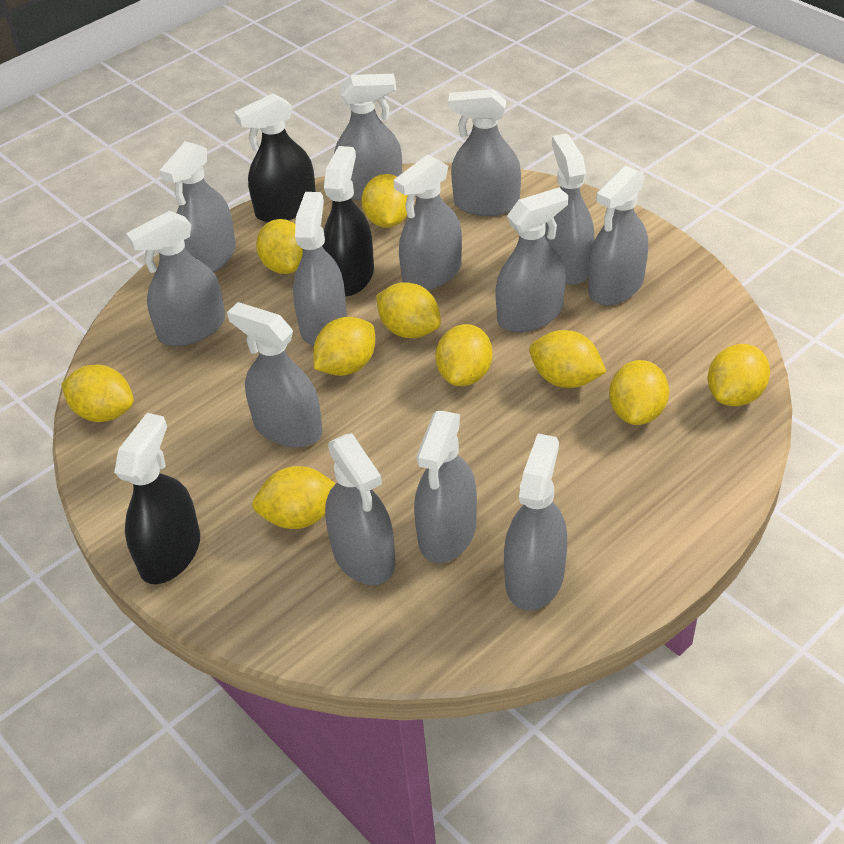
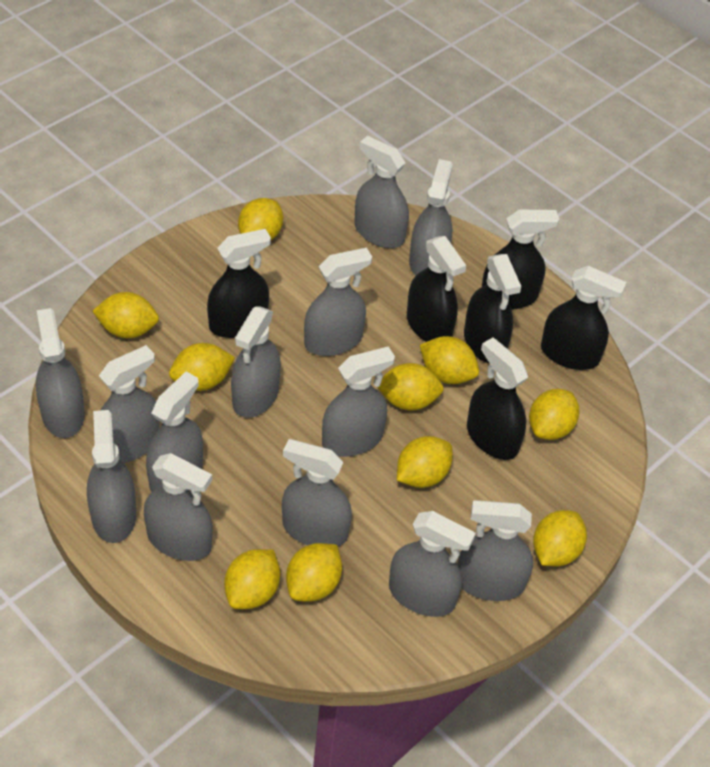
black spray bottle: 3 -> 6

